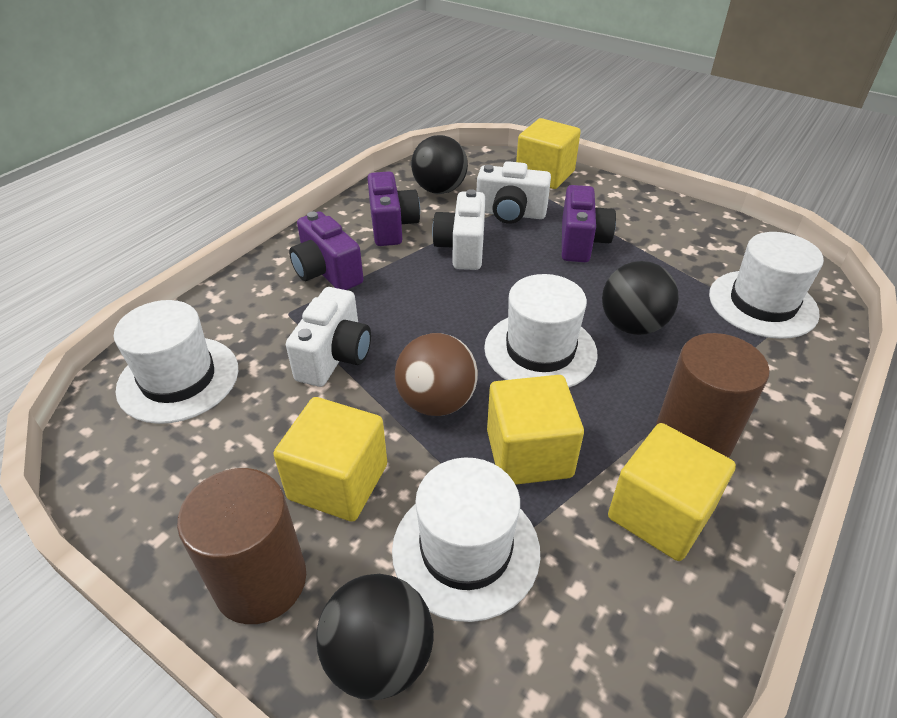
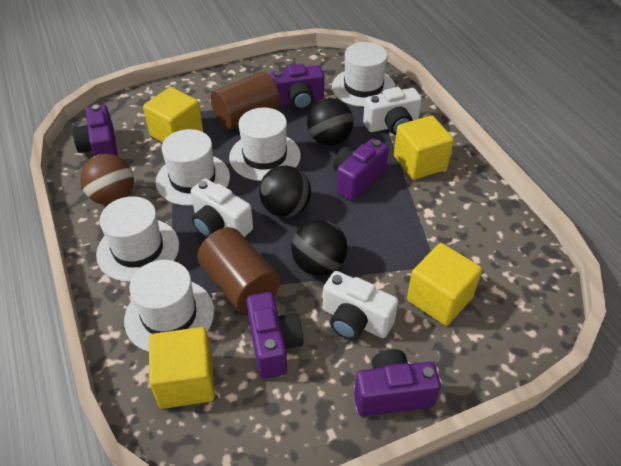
purple camera: 3 -> 5
white hat: 4 -> 5

